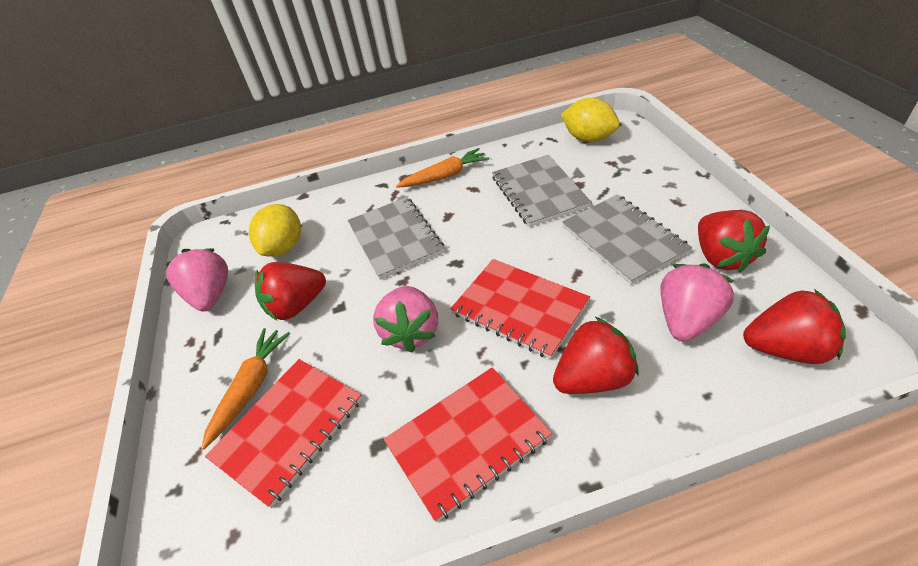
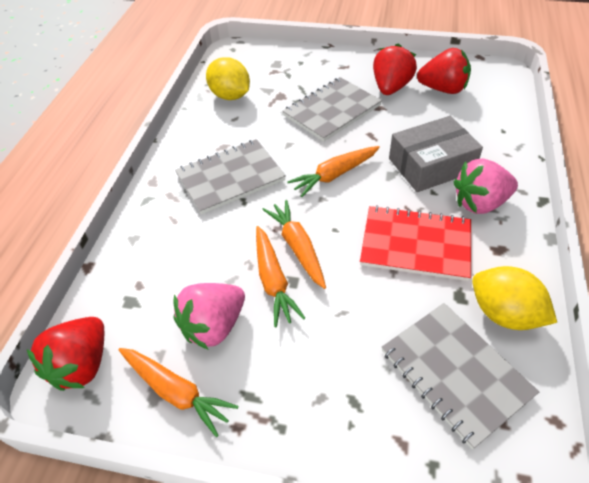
grey box: 0 -> 1
orange carrot: 2 -> 4
pink strawberry: 3 -> 2
red notebook: 3 -> 1
red strawberry: 4 -> 3

